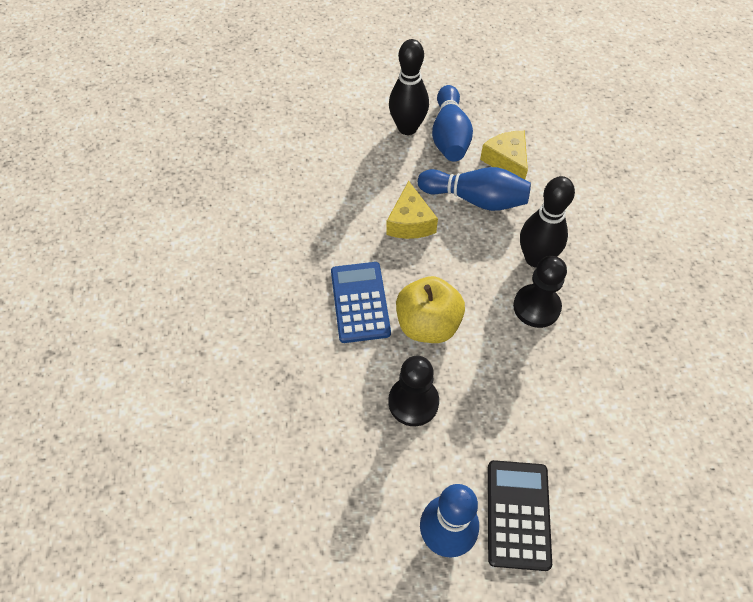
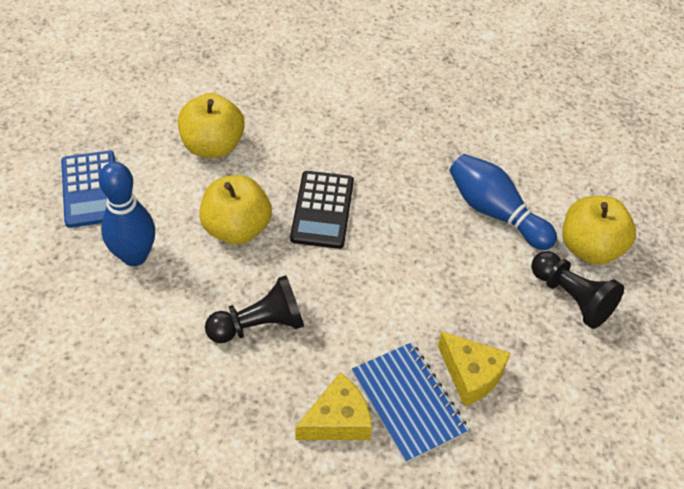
black bowling pin: 2 -> 0
blue bowling pin: 3 -> 2
blue notebook: 0 -> 1
yellow apple: 1 -> 3

